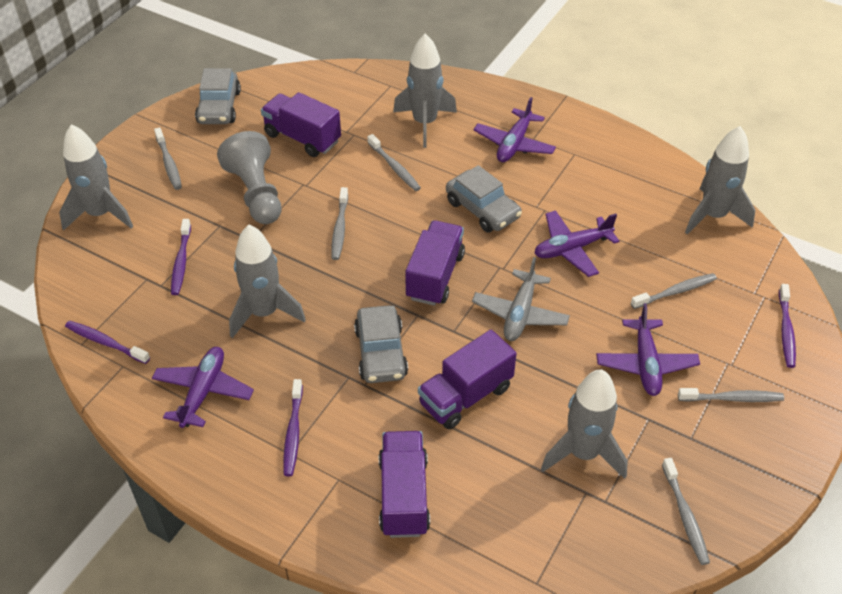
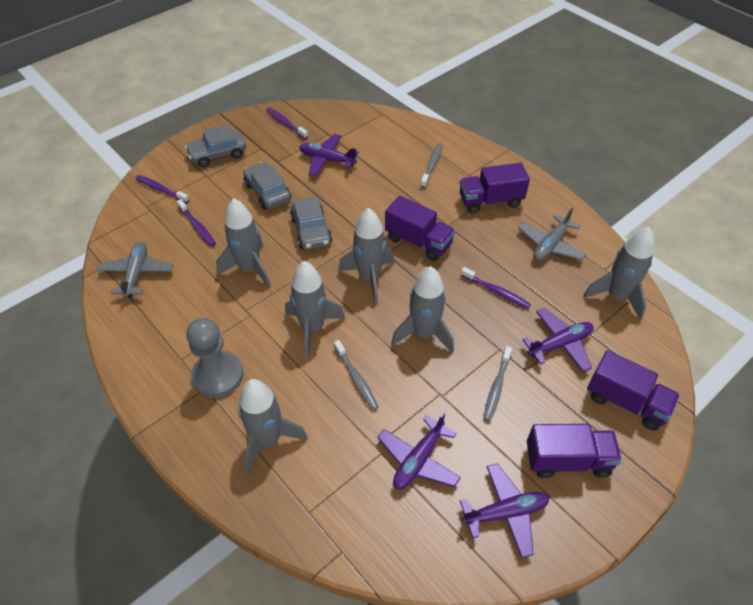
grey plane: 1 -> 2
grey rocket: 5 -> 6
grey toothbrush: 6 -> 3

